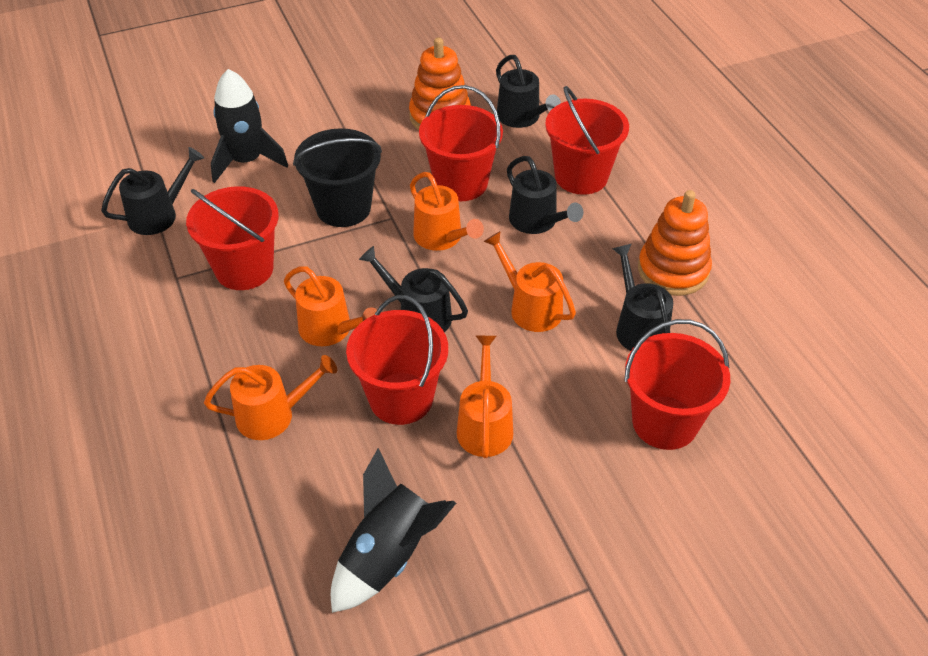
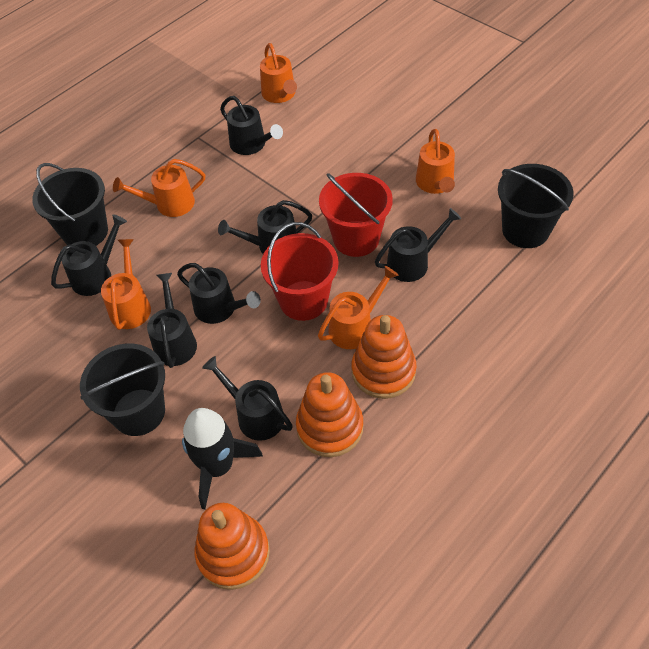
black bucket: 1 -> 3
black rocket: 2 -> 1
black watering can: 5 -> 7
orange stacking toy: 2 -> 3
red bucket: 5 -> 2

